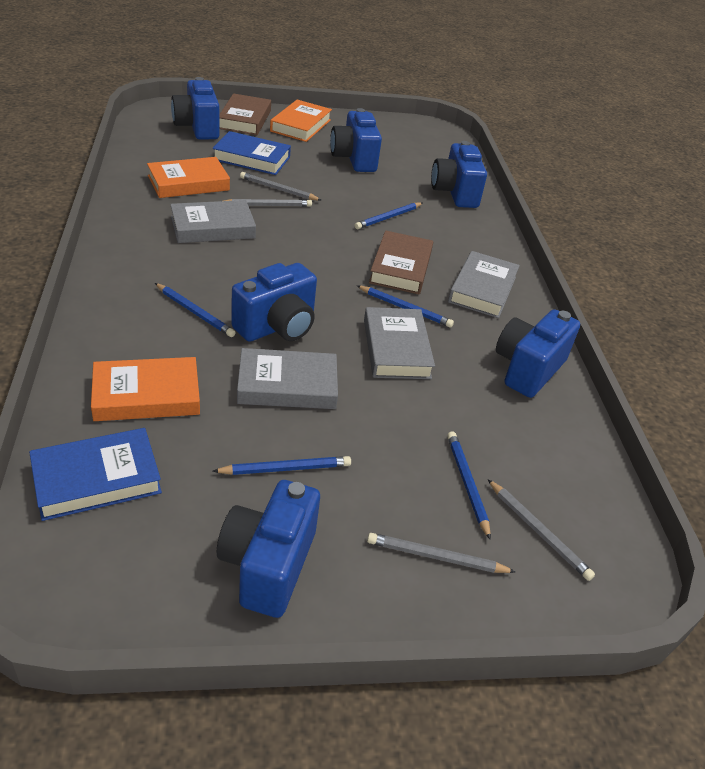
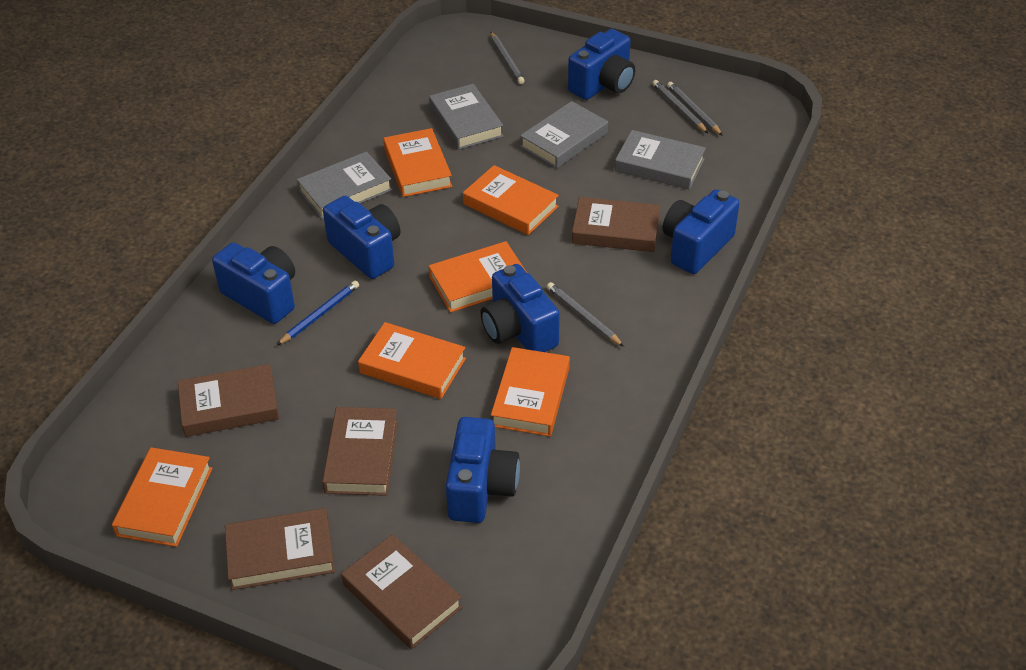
blue book: 2 -> 0
blue pencil: 5 -> 1
brown book: 2 -> 5
orange book: 3 -> 6

